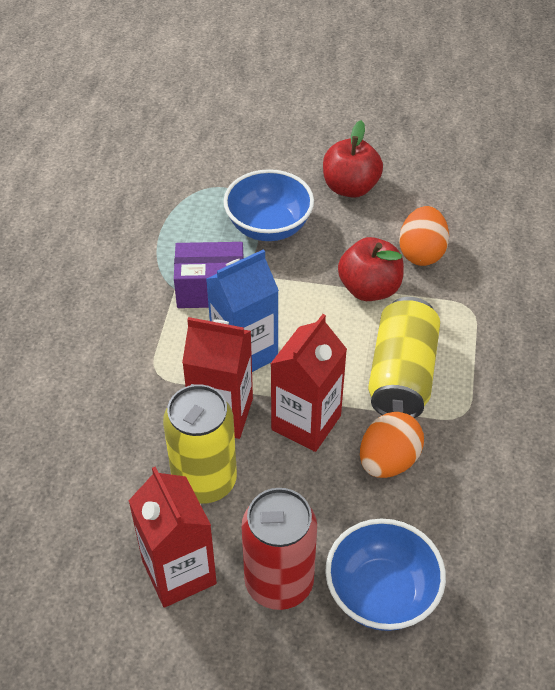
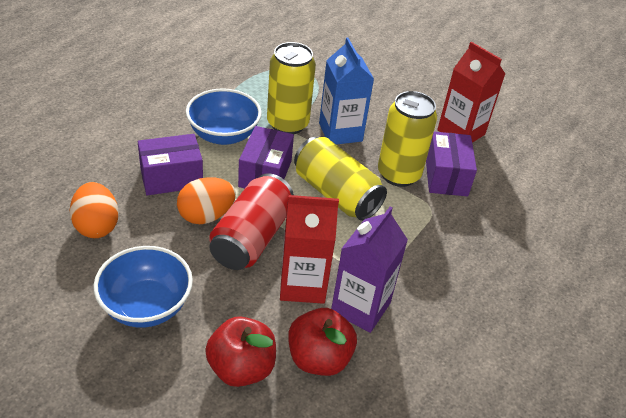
purple box: 1 -> 3
purple carton: 0 -> 1
red carton: 3 -> 2
yellow can: 2 -> 3

